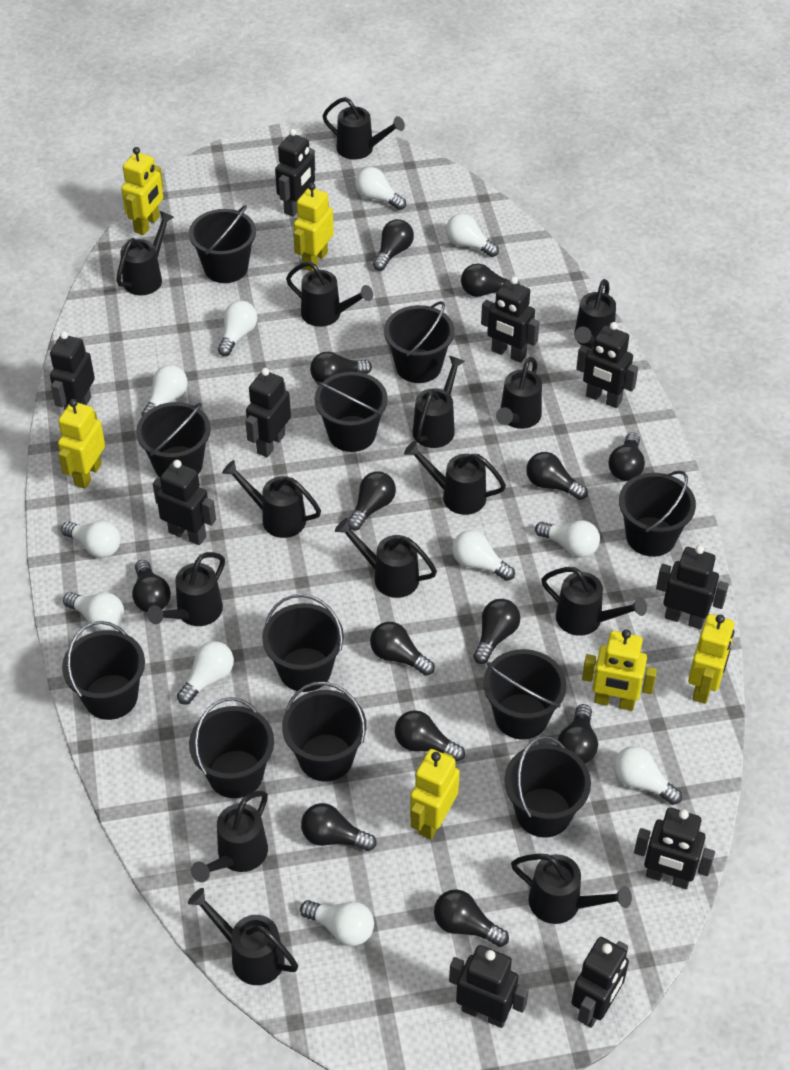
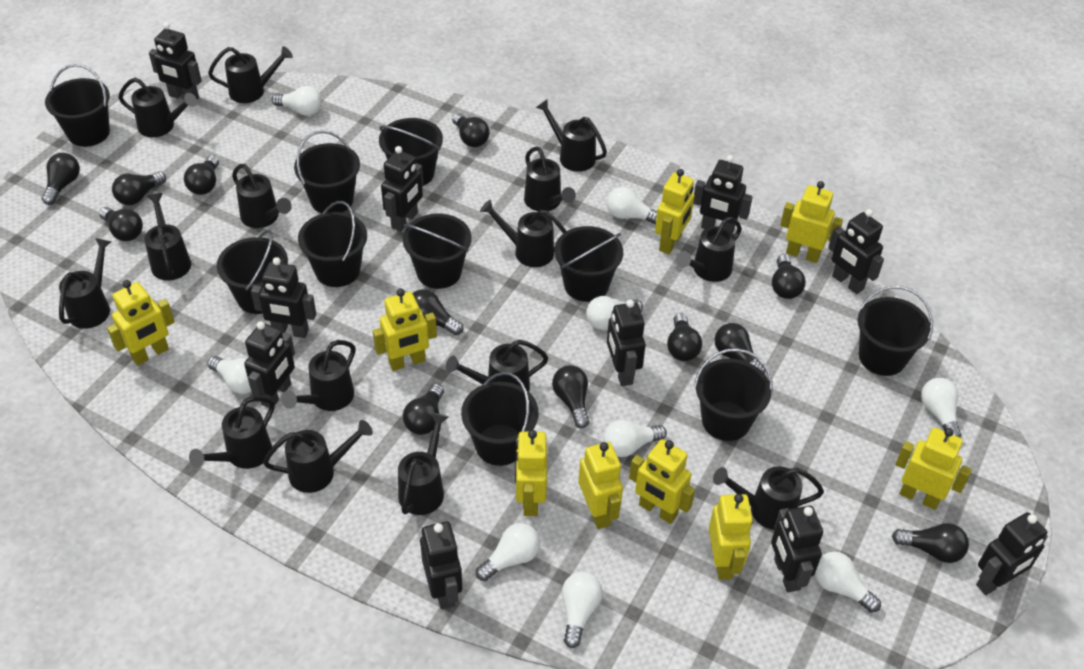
black bucket: 11 -> 10
black light bulb: 13 -> 12
black watering can: 14 -> 15
white light bulb: 11 -> 9
yellow robot: 6 -> 9

